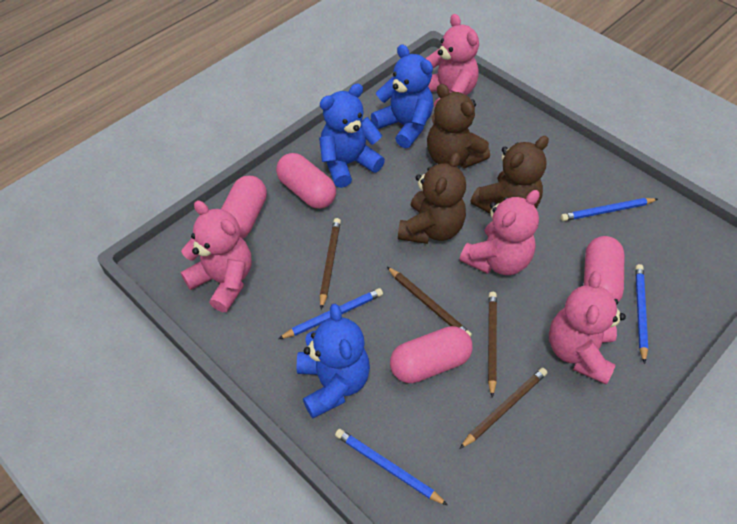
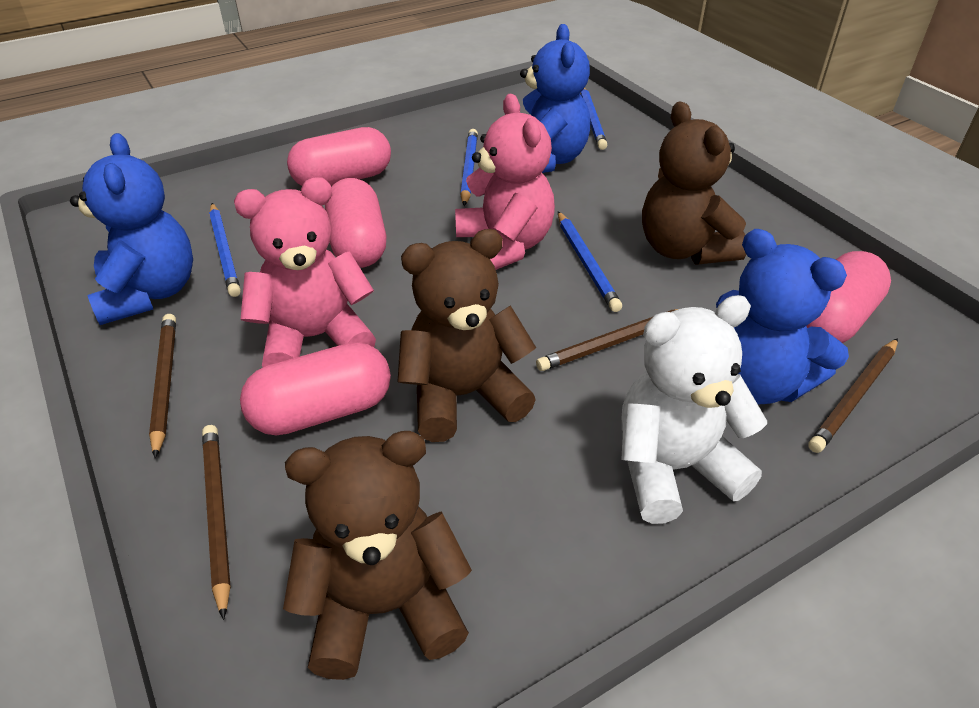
pink teddy bear: 4 -> 2
white teddy bear: 0 -> 1

